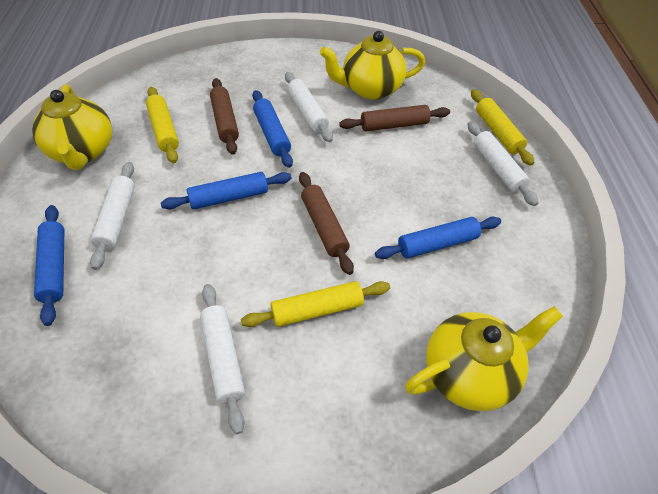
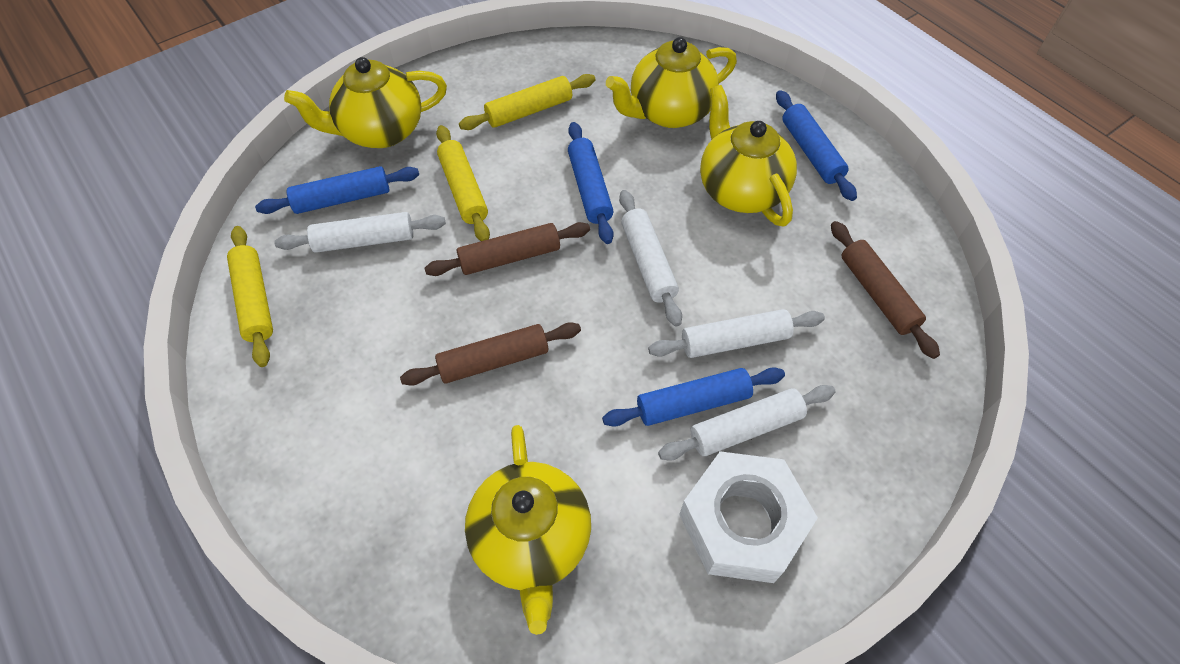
white nut: 0 -> 1
yellow teapot: 3 -> 4

